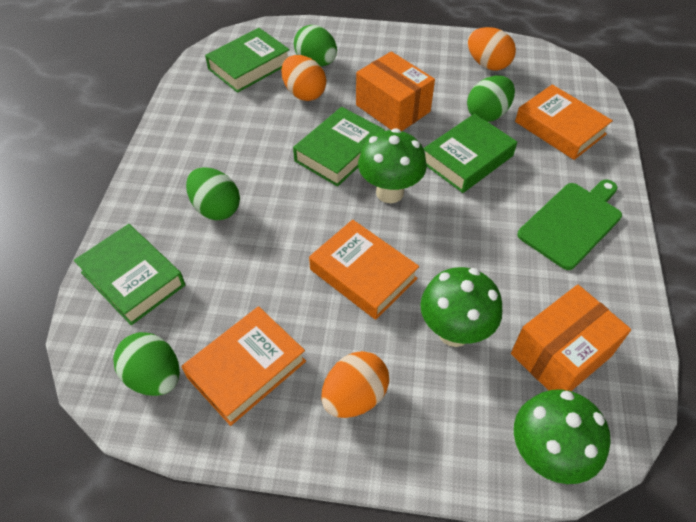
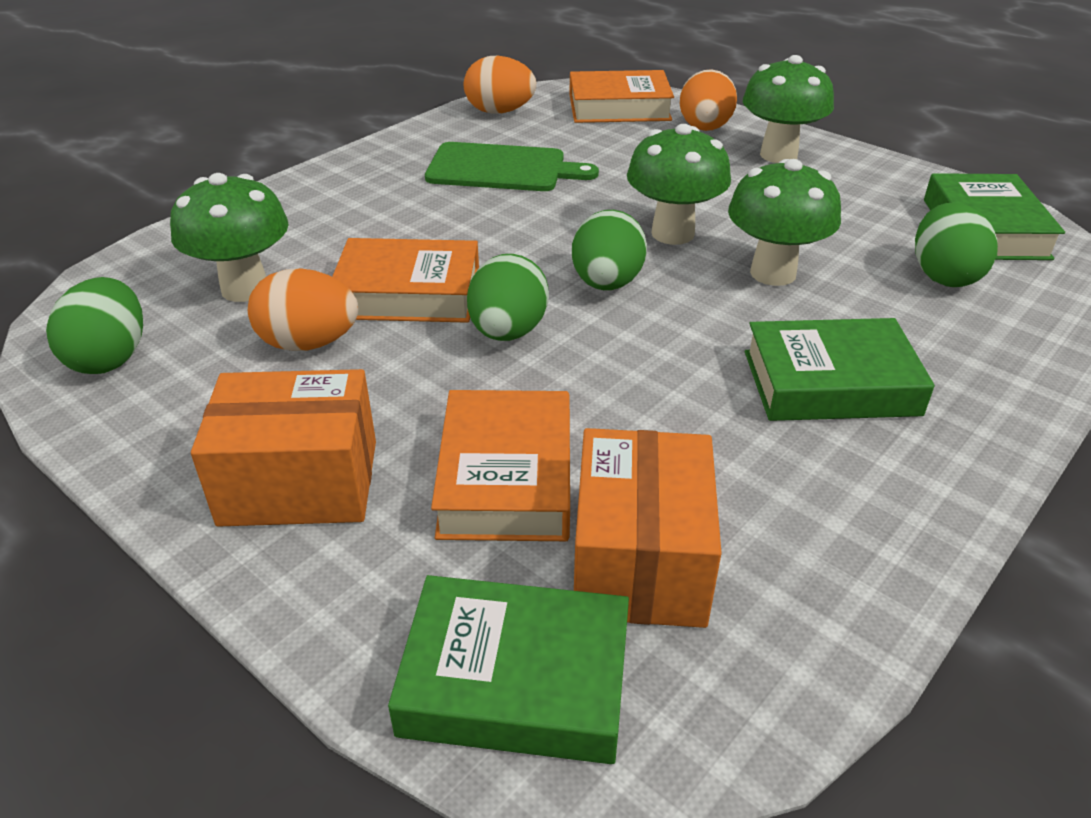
green book: 4 -> 3
green mushroom: 3 -> 4

